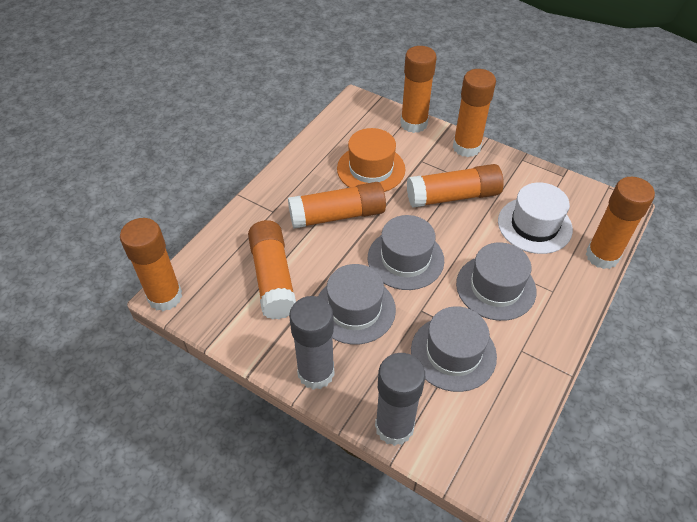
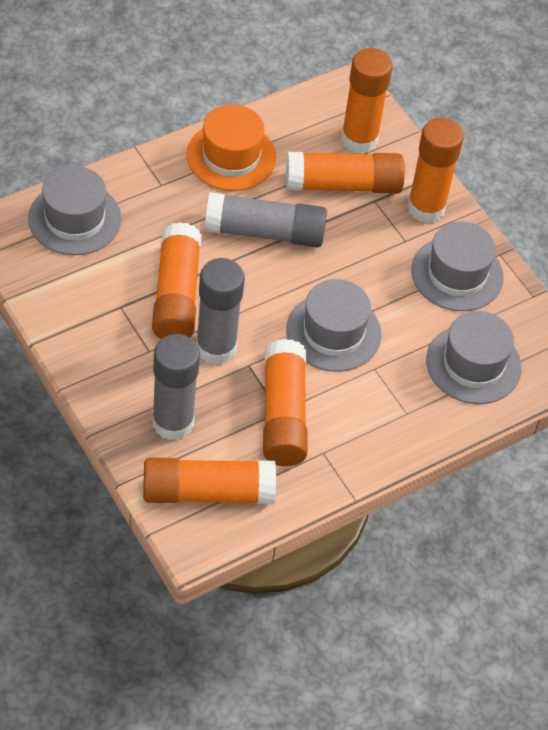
grey glue stick: 2 -> 3
orange glue stick: 7 -> 6
white hat: 1 -> 0

